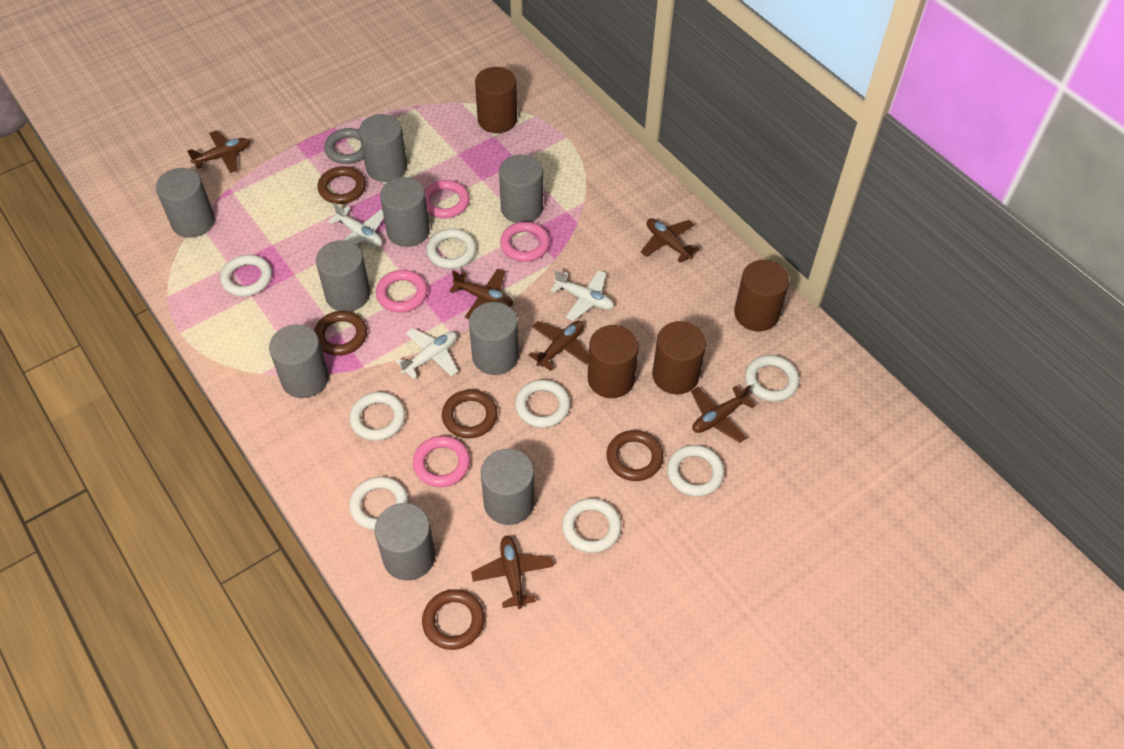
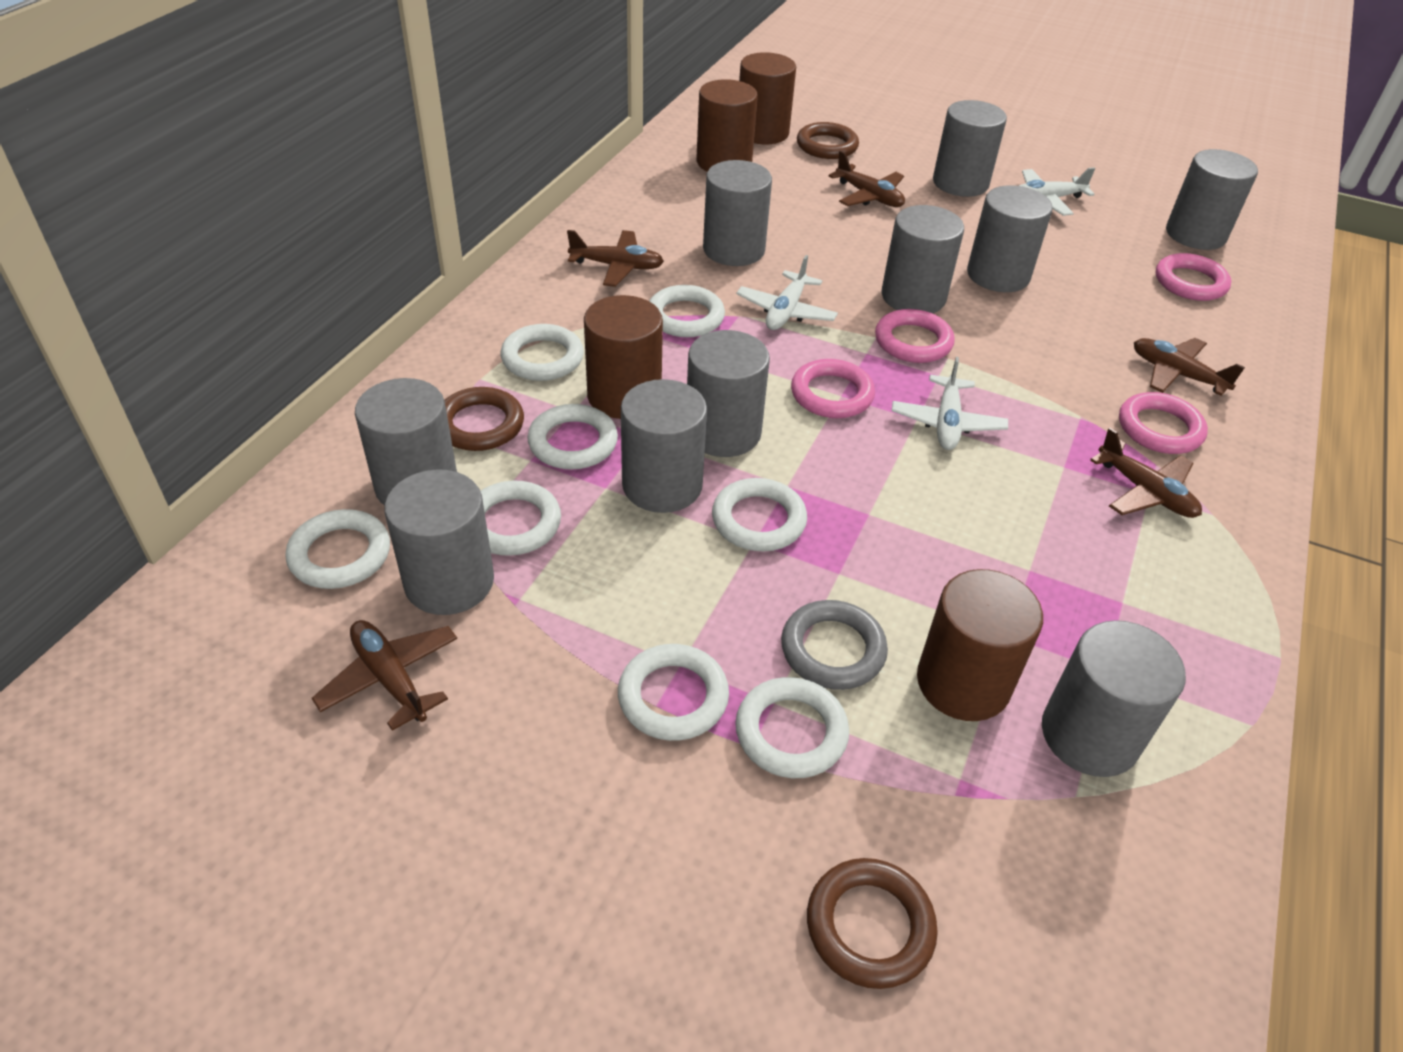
brown plane: 6 -> 5
brown ring: 5 -> 3
grey cylinder: 9 -> 10

